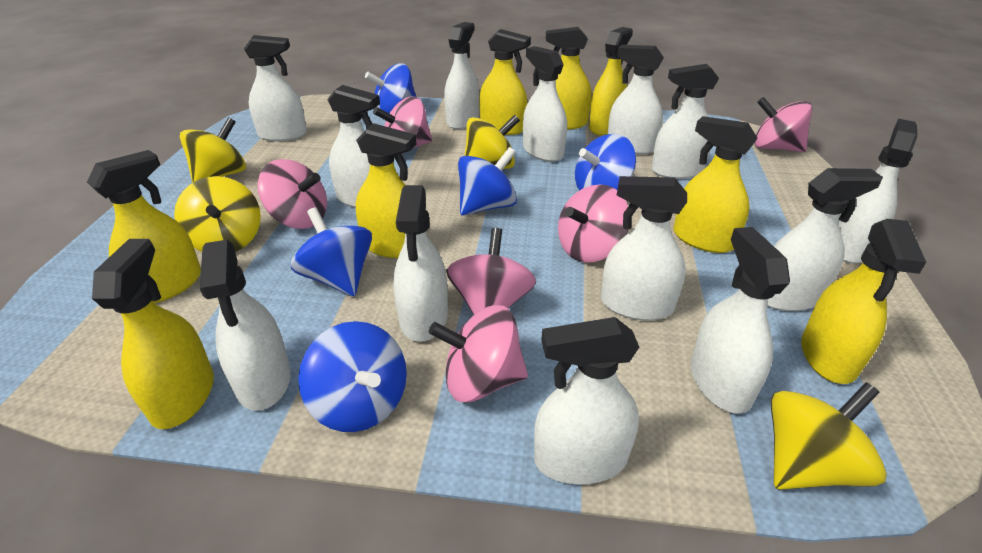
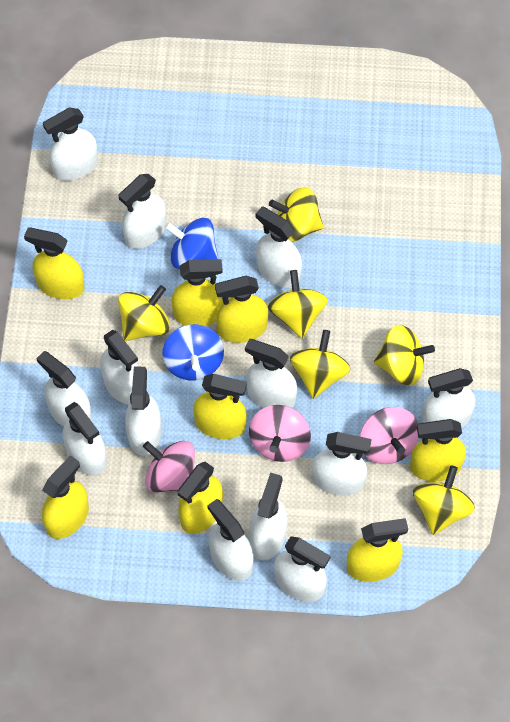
blue spinning top: 5 -> 2
pink spinning top: 6 -> 3
yellow spinning top: 4 -> 6

